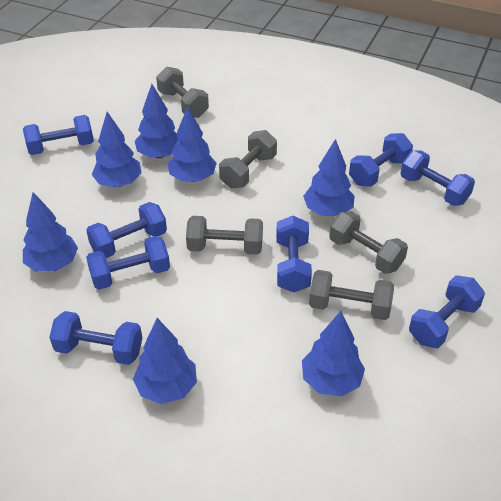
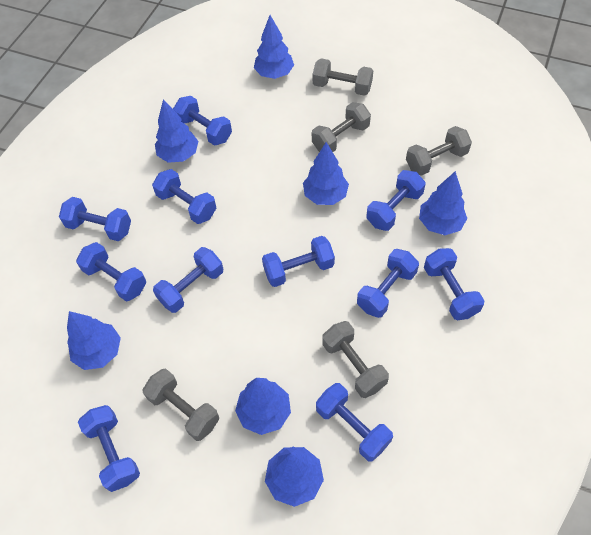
blue dumbbell: 8 -> 11

